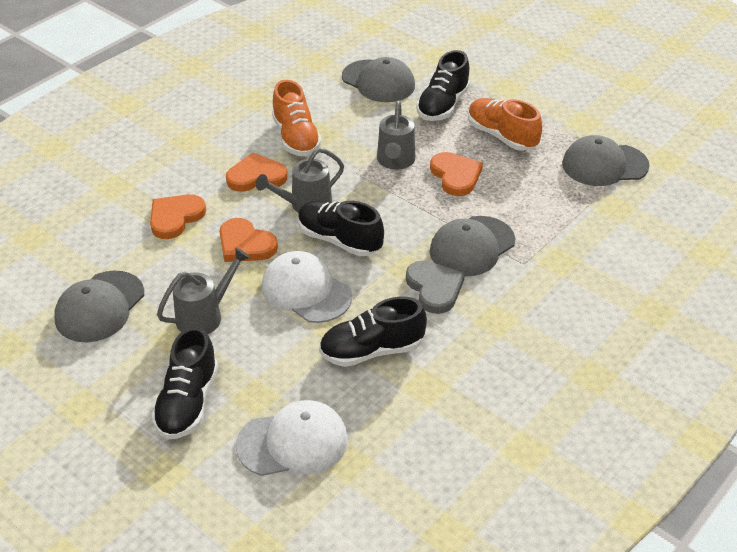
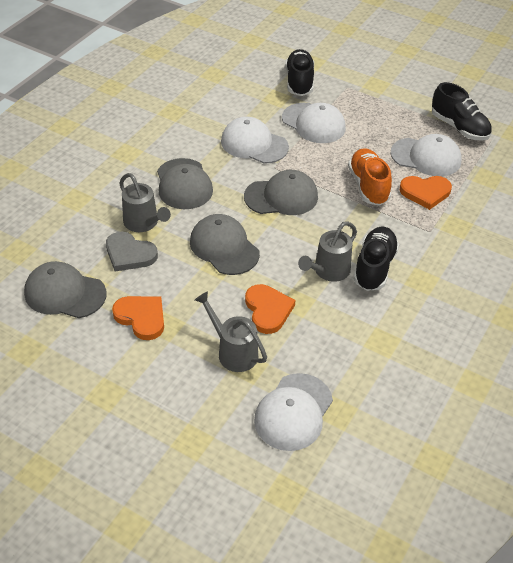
black shoe: 4 -> 3
orange heart: 4 -> 3
orange shoe: 2 -> 1
white cap: 2 -> 4

